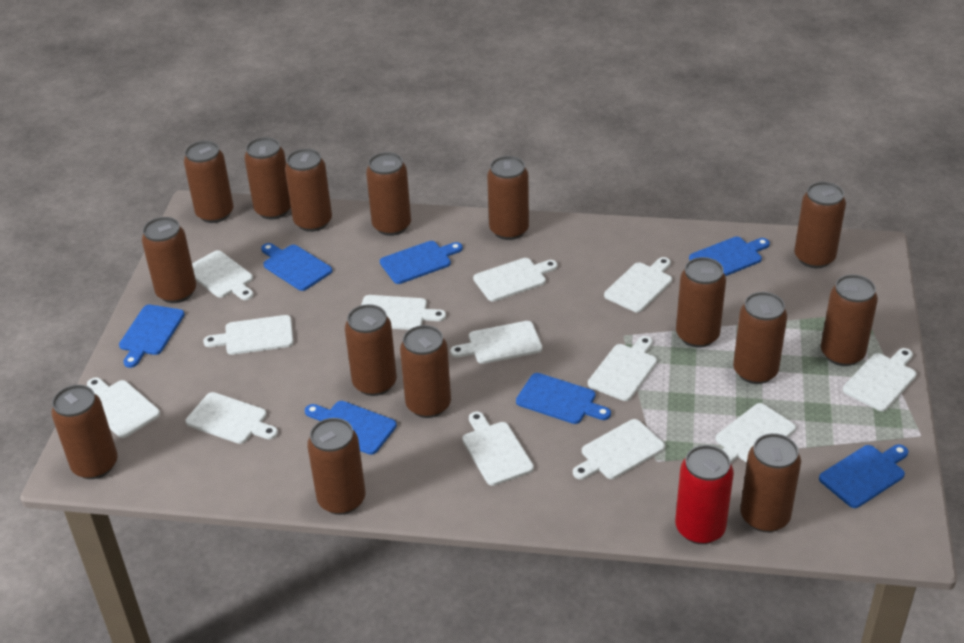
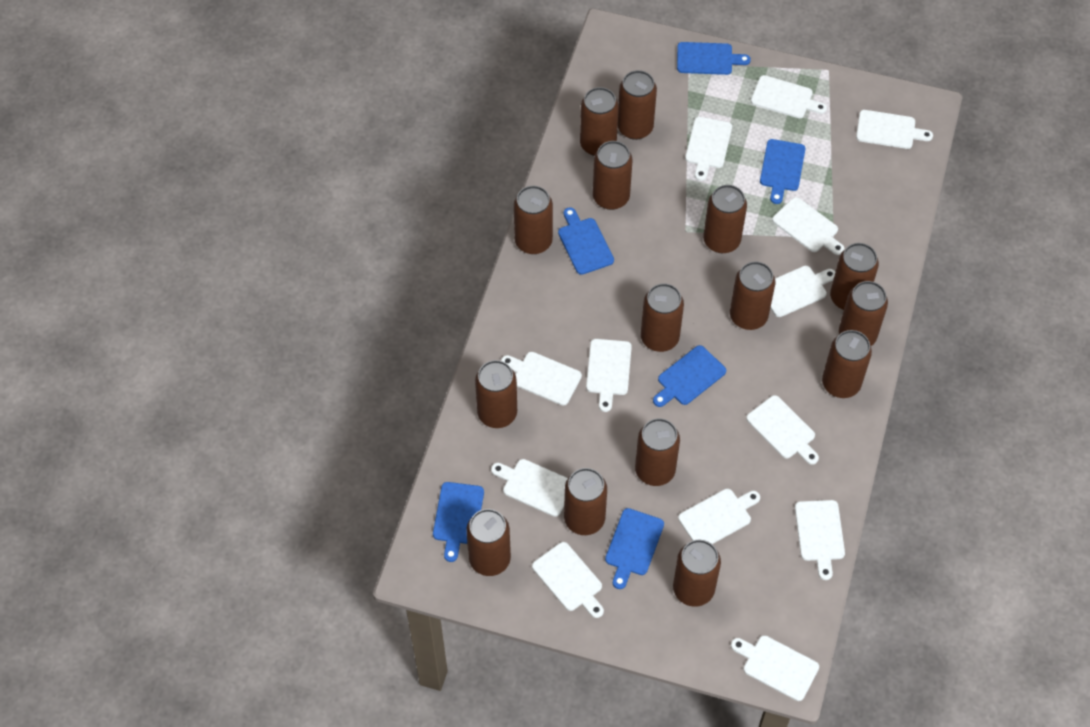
blue cutting board: 7 -> 6
red can: 1 -> 0

